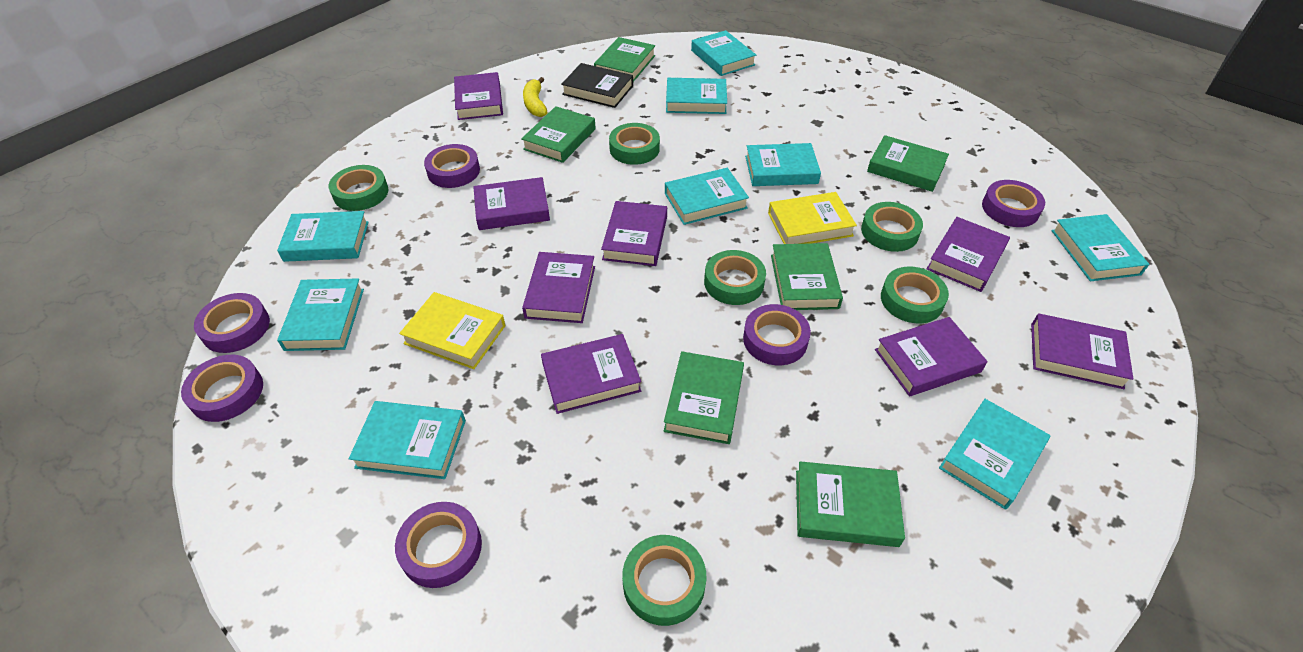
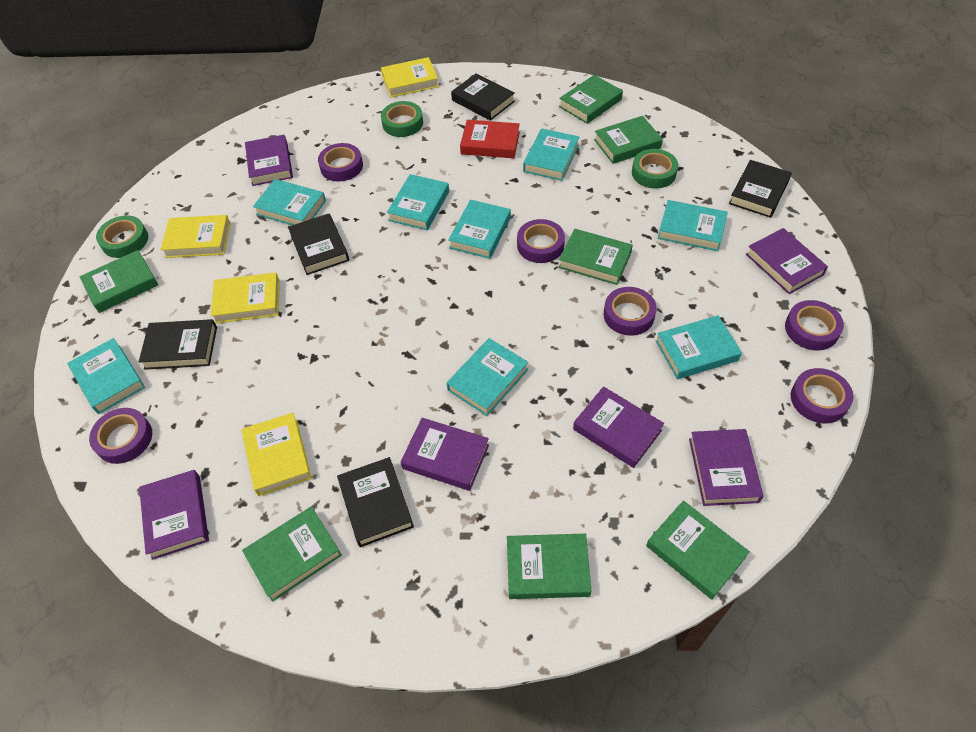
black book: 1 -> 5
green book: 6 -> 7
green tape: 6 -> 3
purple book: 8 -> 6
red book: 0 -> 1
turquoise book: 9 -> 8
yellow banana: 1 -> 0
yellow book: 2 -> 4

